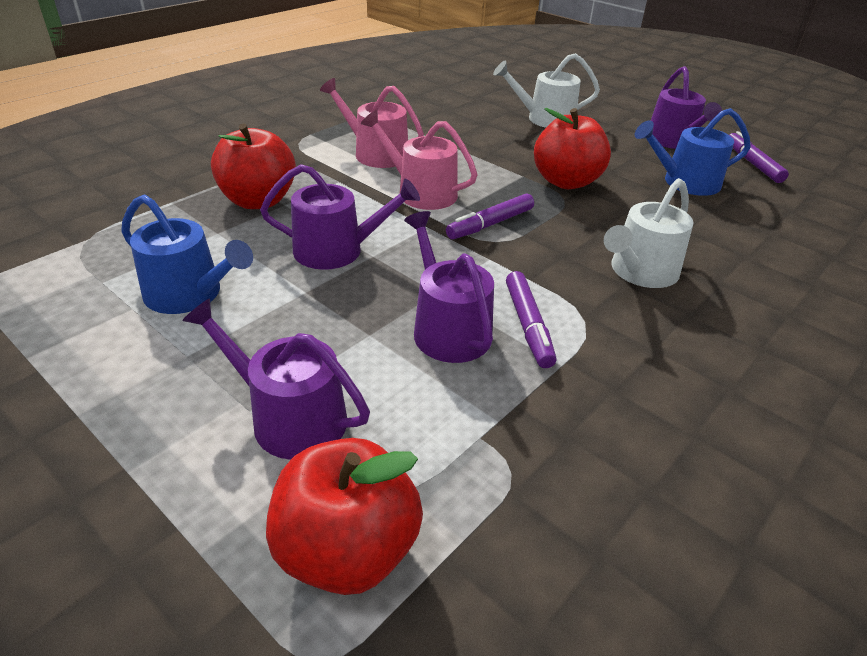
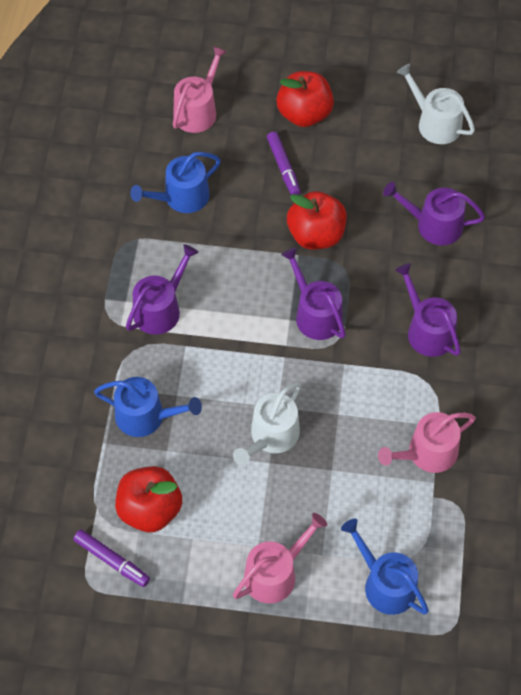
blue watering can: 2 -> 3
pink watering can: 2 -> 3
purple marker: 3 -> 2

